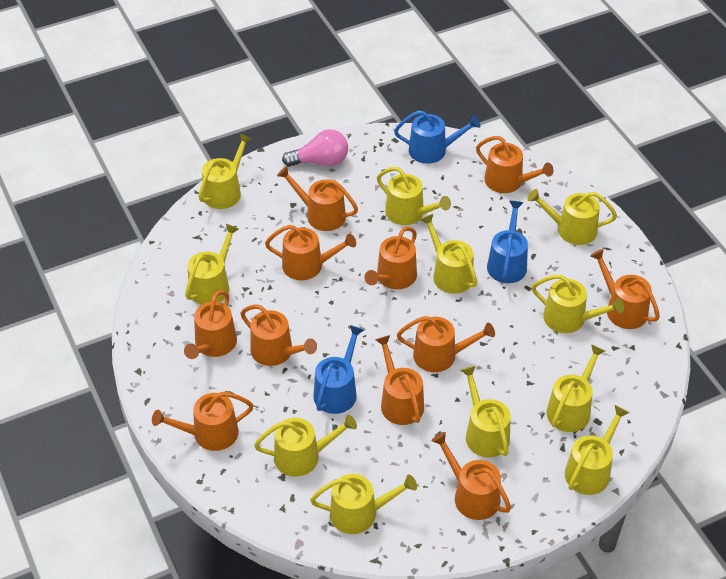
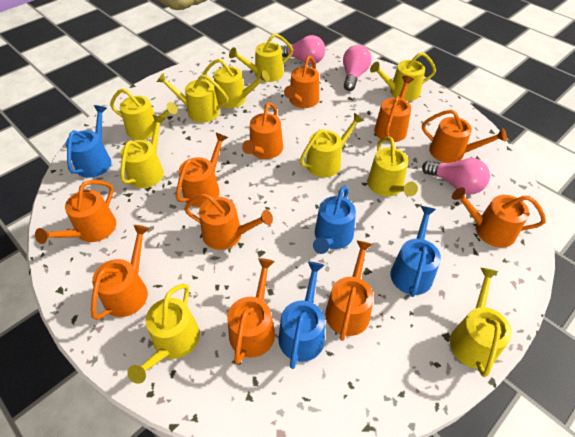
blue watering can: 3 -> 4
pink light bulb: 1 -> 3
yellow watering can: 11 -> 10

